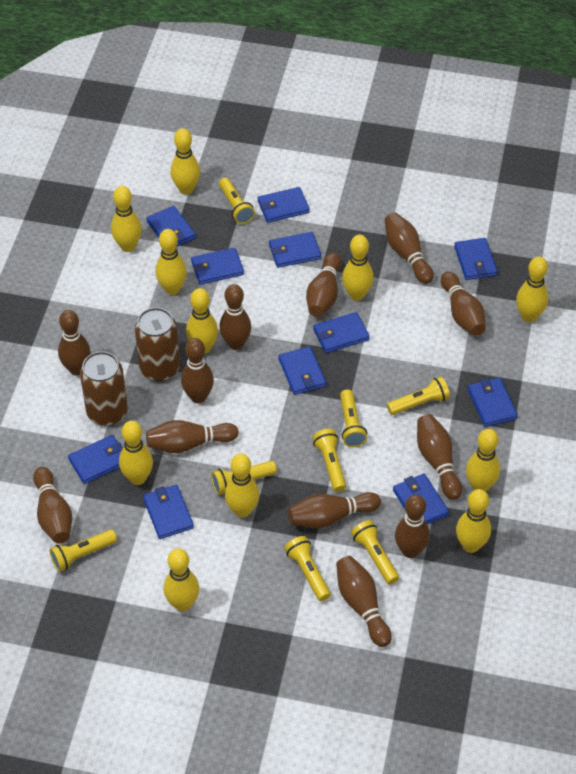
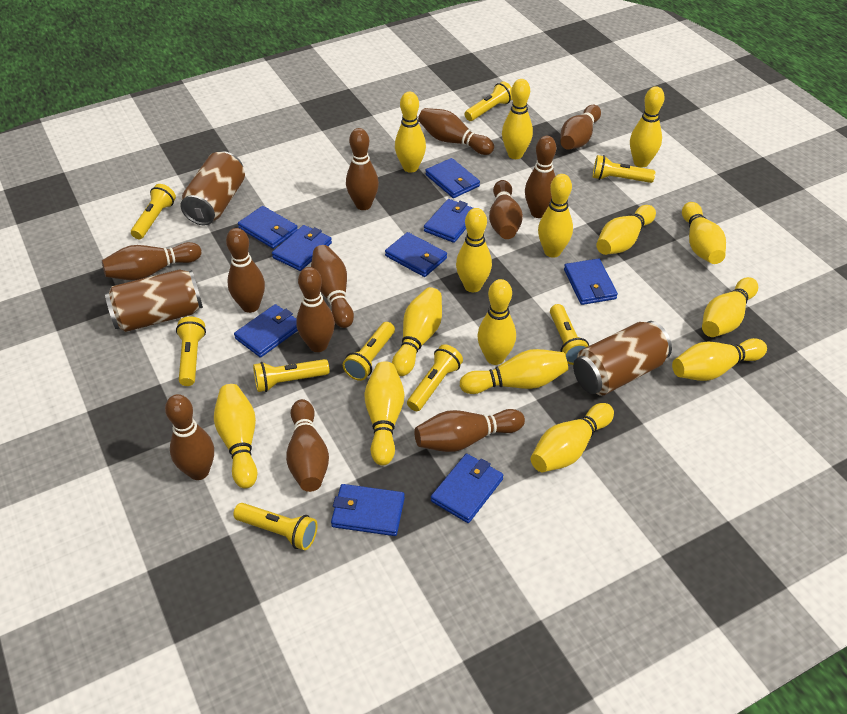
blue wallet: 11 -> 9
brown can: 2 -> 3
yellow bowling pin: 11 -> 15
yellow flashlight: 8 -> 9

